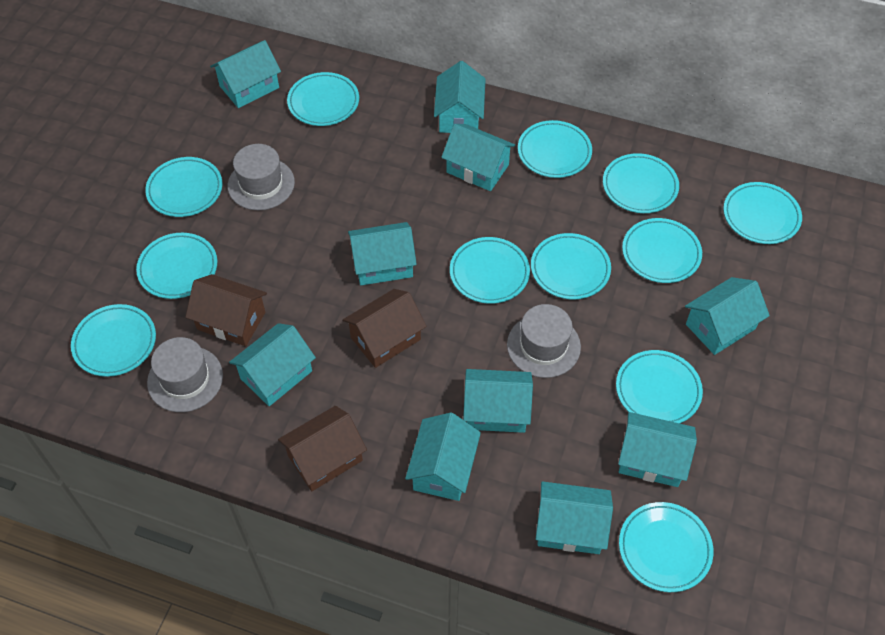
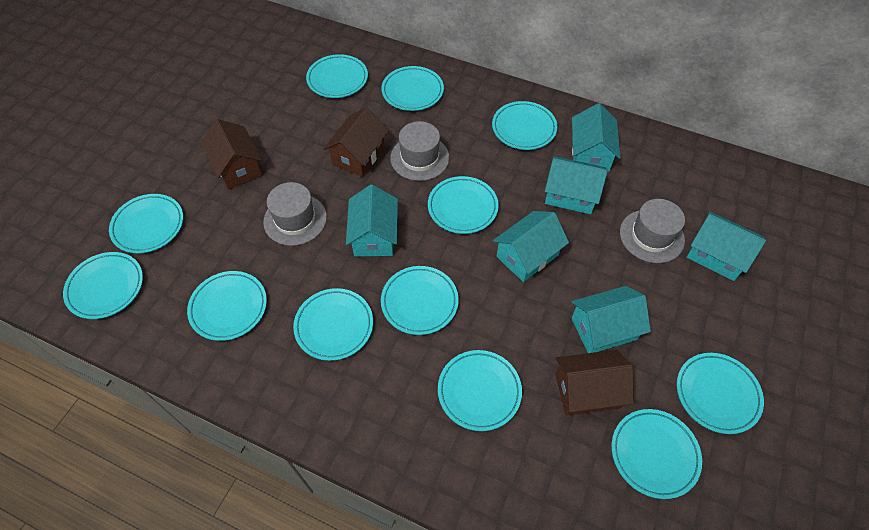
turquoise house: 10 -> 6

